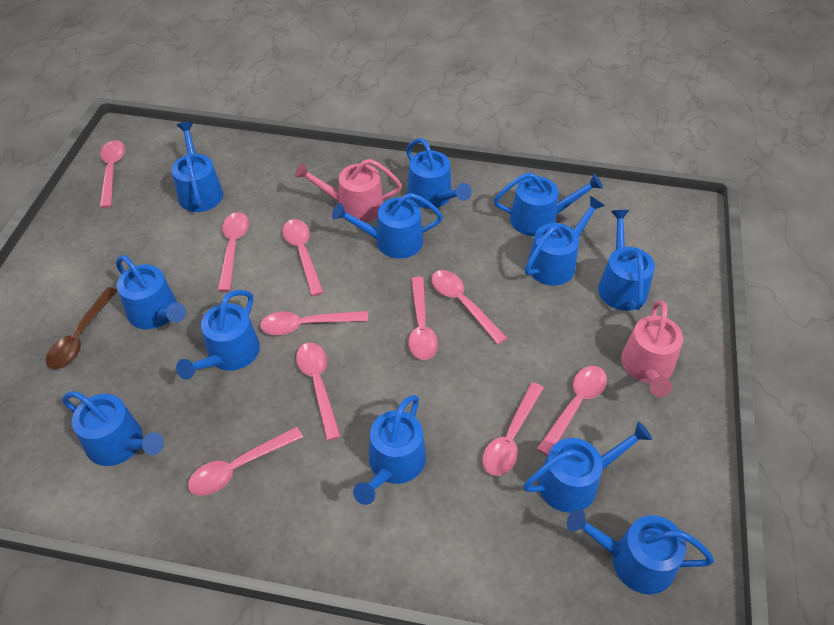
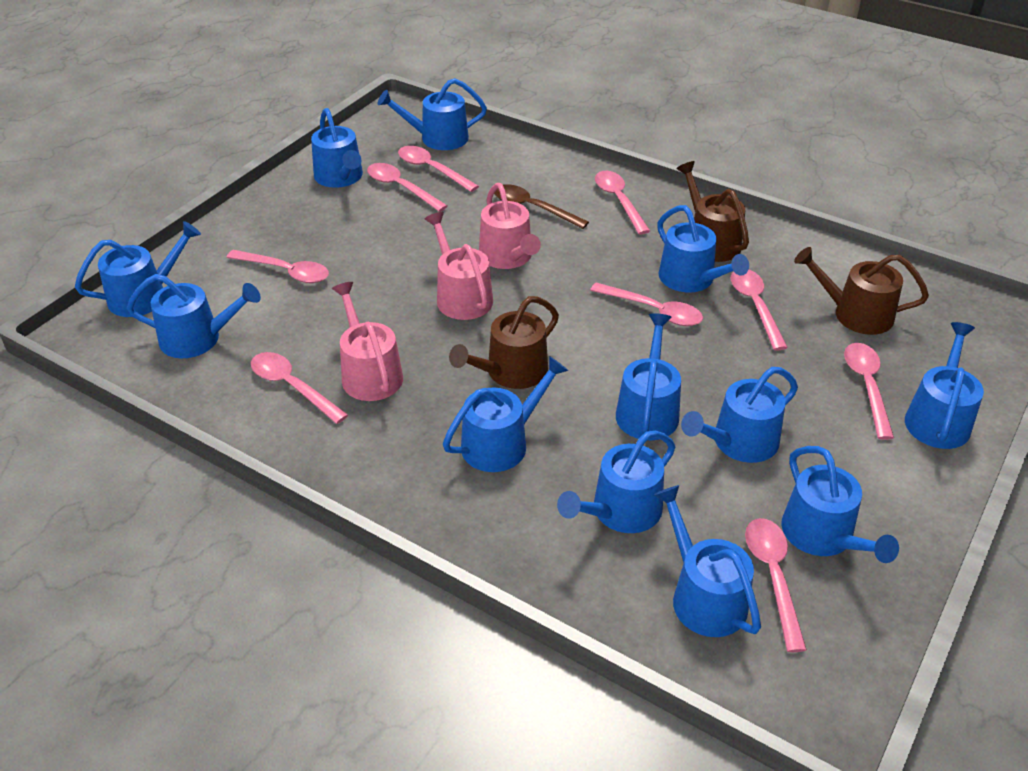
brown watering can: 0 -> 3
pink spoon: 10 -> 9
pink watering can: 2 -> 3

